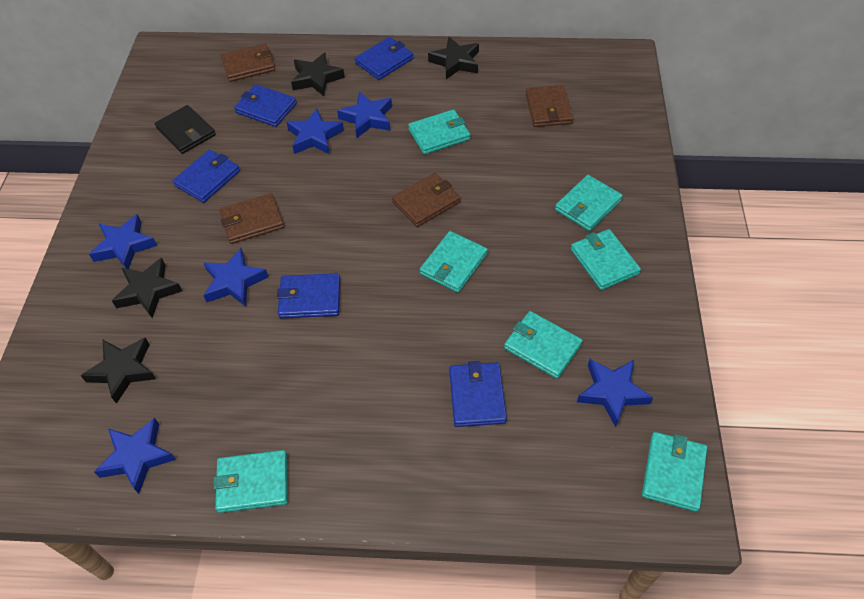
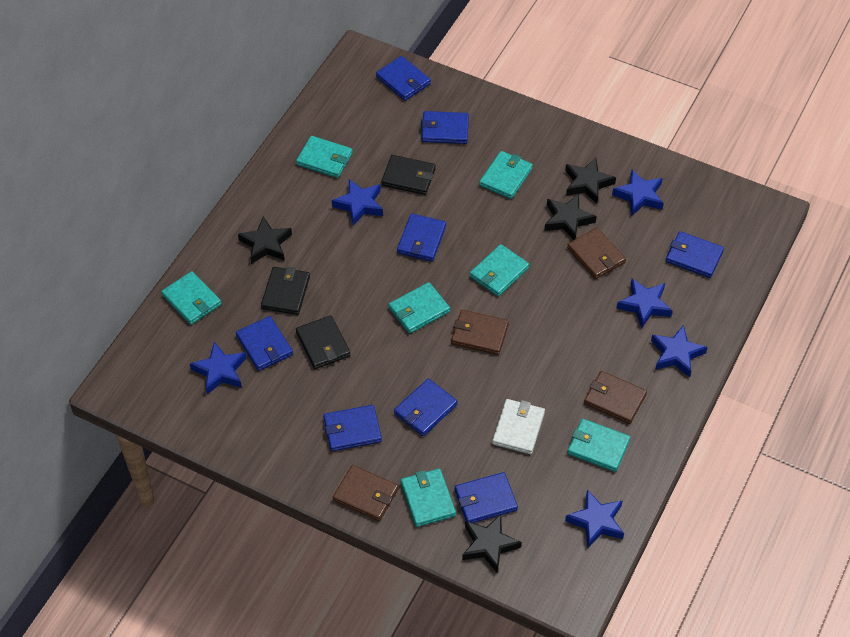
black wallet: 1 -> 3
blue wallet: 5 -> 8
white wallet: 0 -> 1

